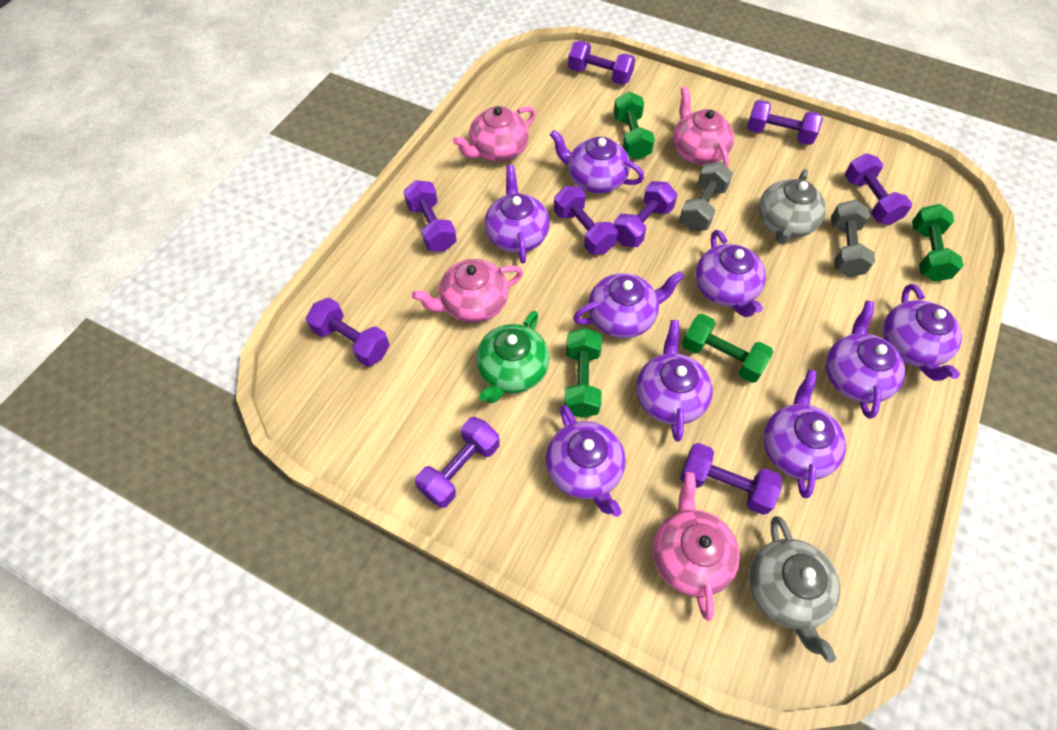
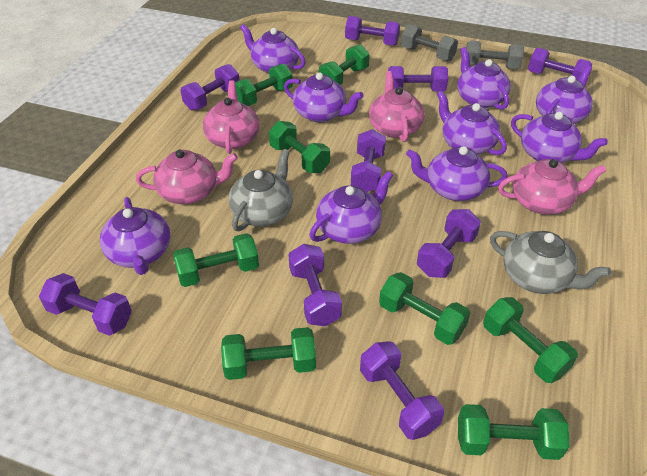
green dumbbell: 4 -> 8
green teapot: 1 -> 0

